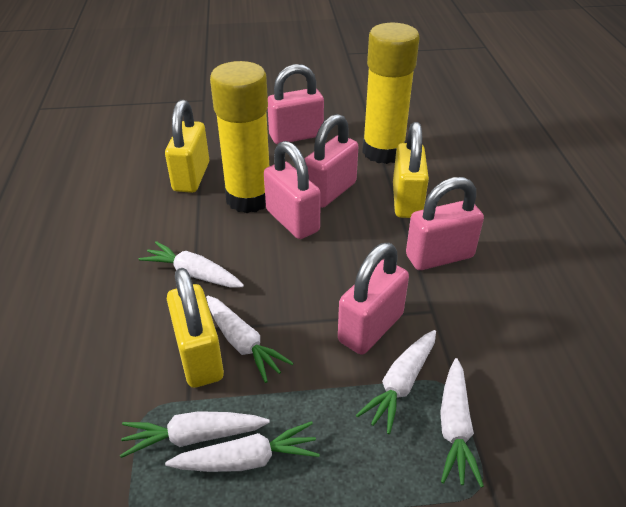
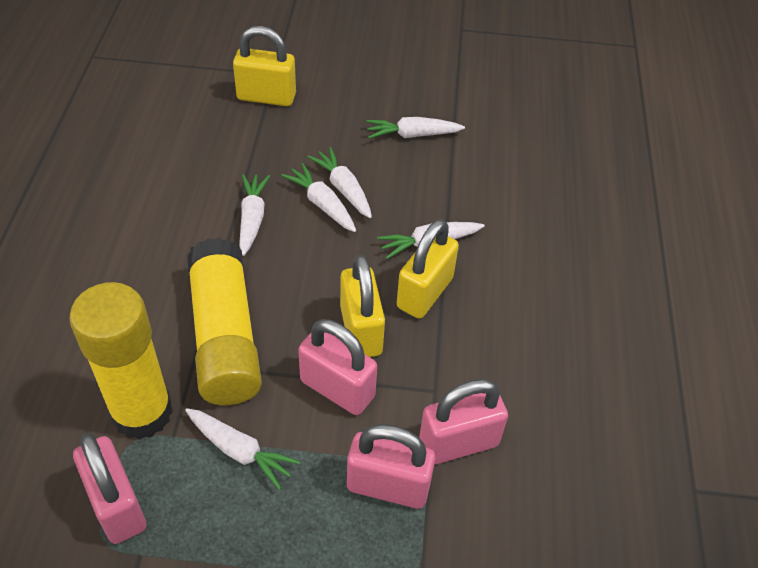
pink padlock: 5 -> 4

